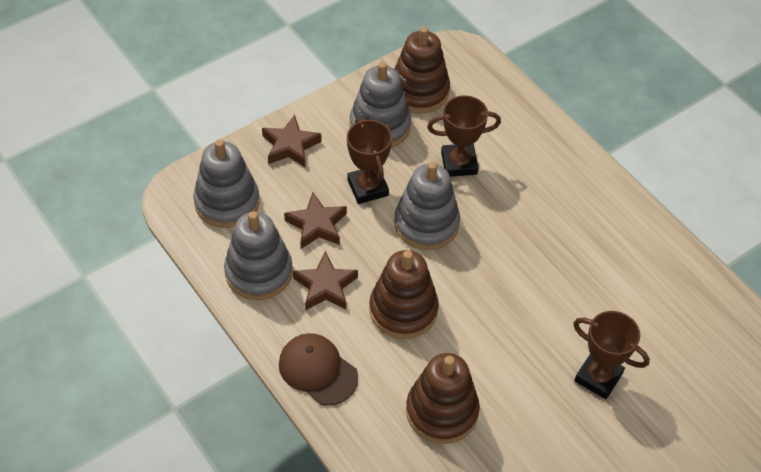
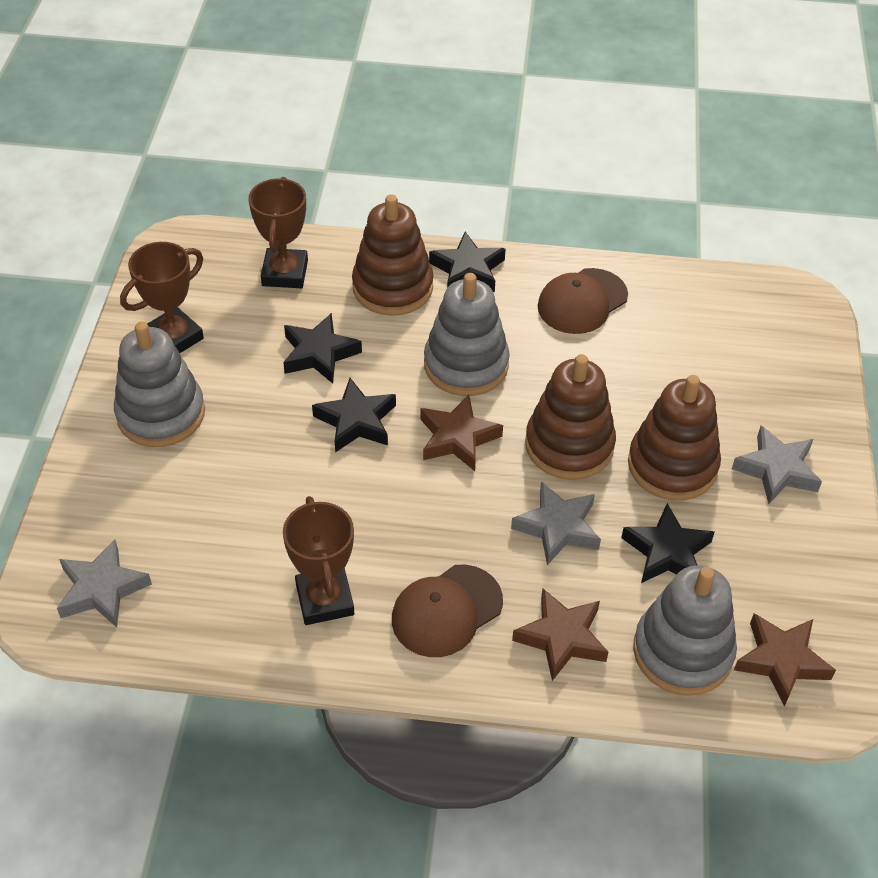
black star: 0 -> 4
brown cap: 1 -> 2
grey stacking toy: 4 -> 3
grey star: 0 -> 3

